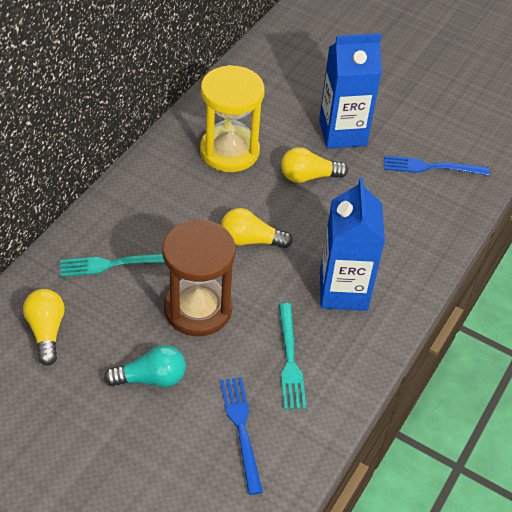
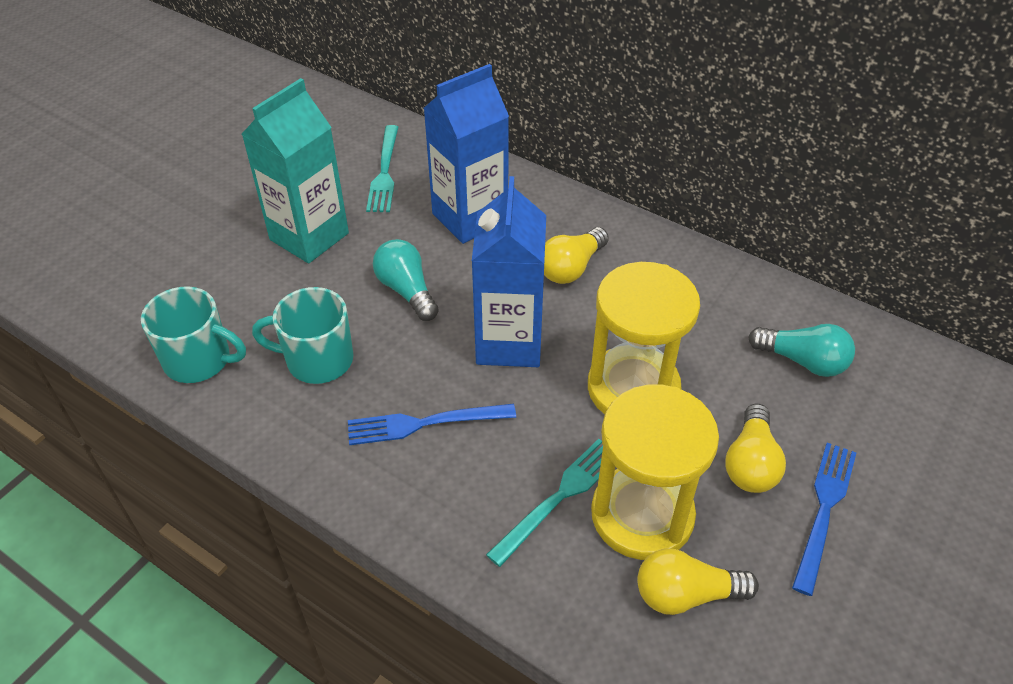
brown hourglass: 1 -> 0
turquoise carton: 0 -> 1
turquoise light bulb: 1 -> 2
turquoise mug: 0 -> 2
yellow hourglass: 1 -> 2

